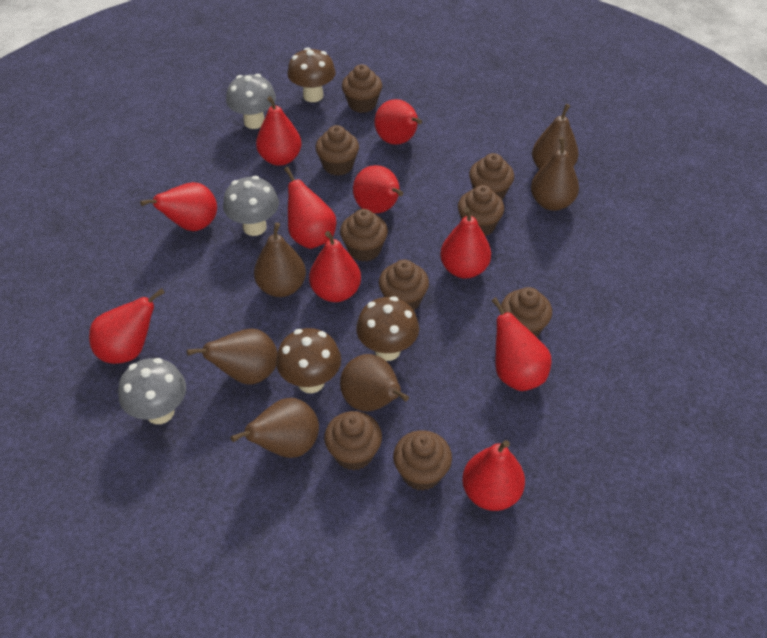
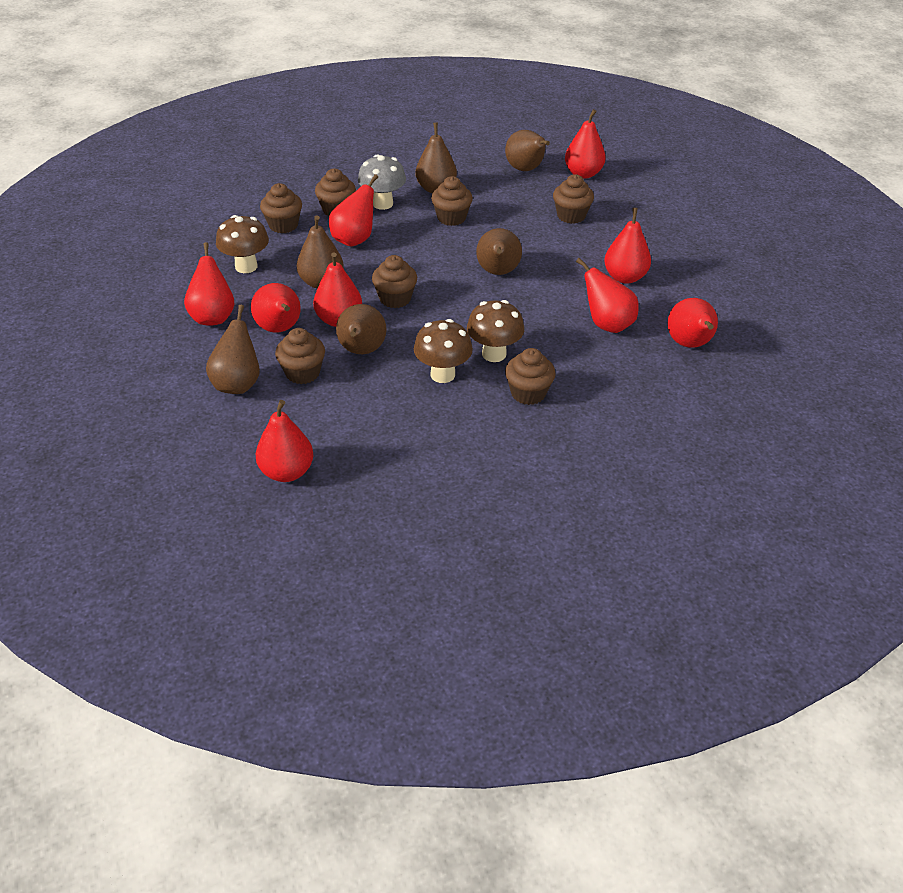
brown cupcake: 9 -> 7
grey mushroom: 3 -> 1
red pear: 10 -> 9

